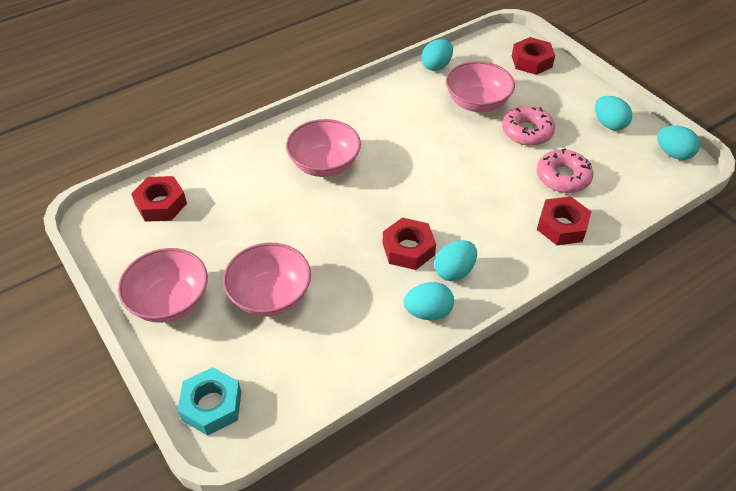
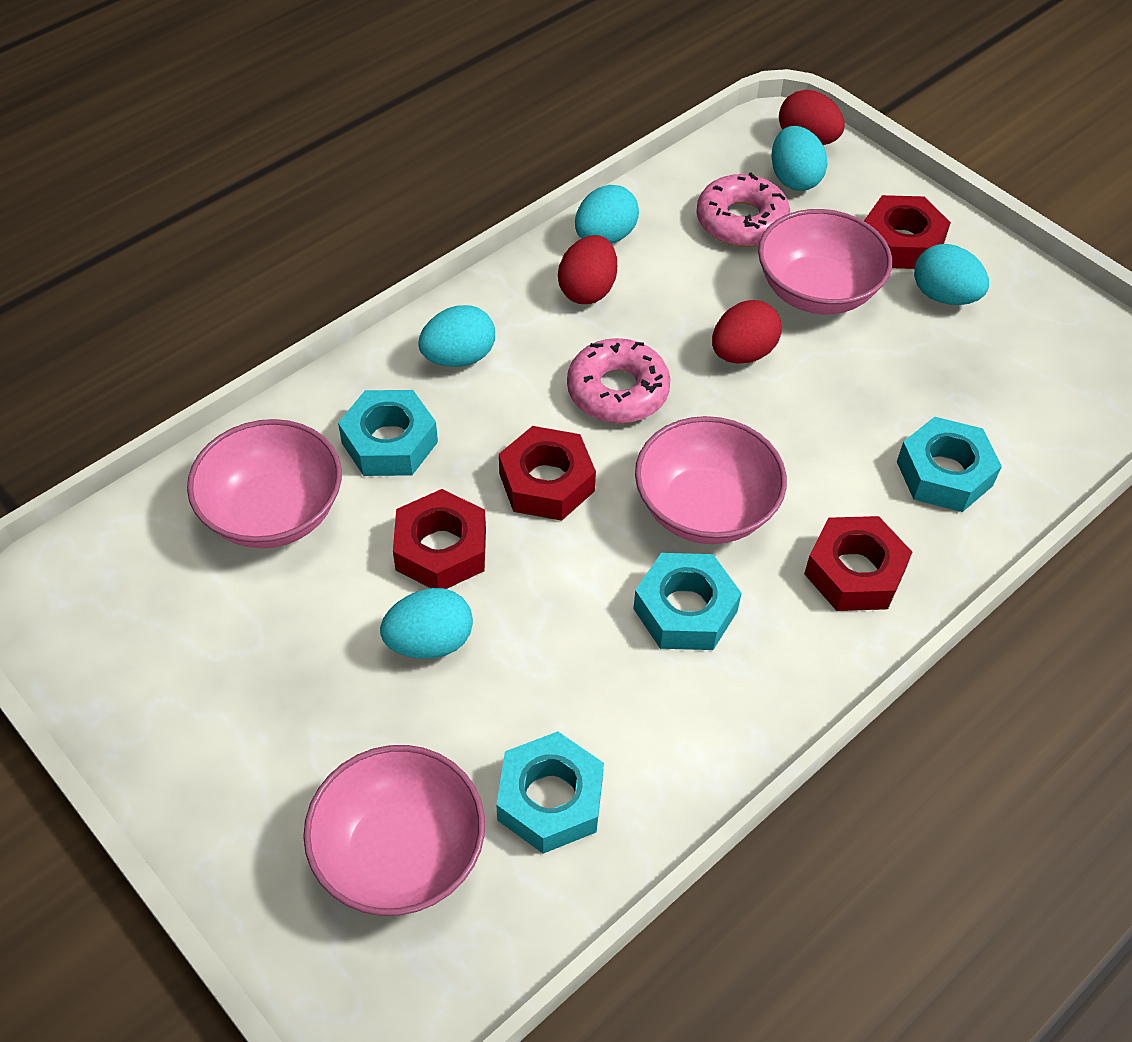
red egg: 0 -> 3
turquoise nut: 1 -> 4

